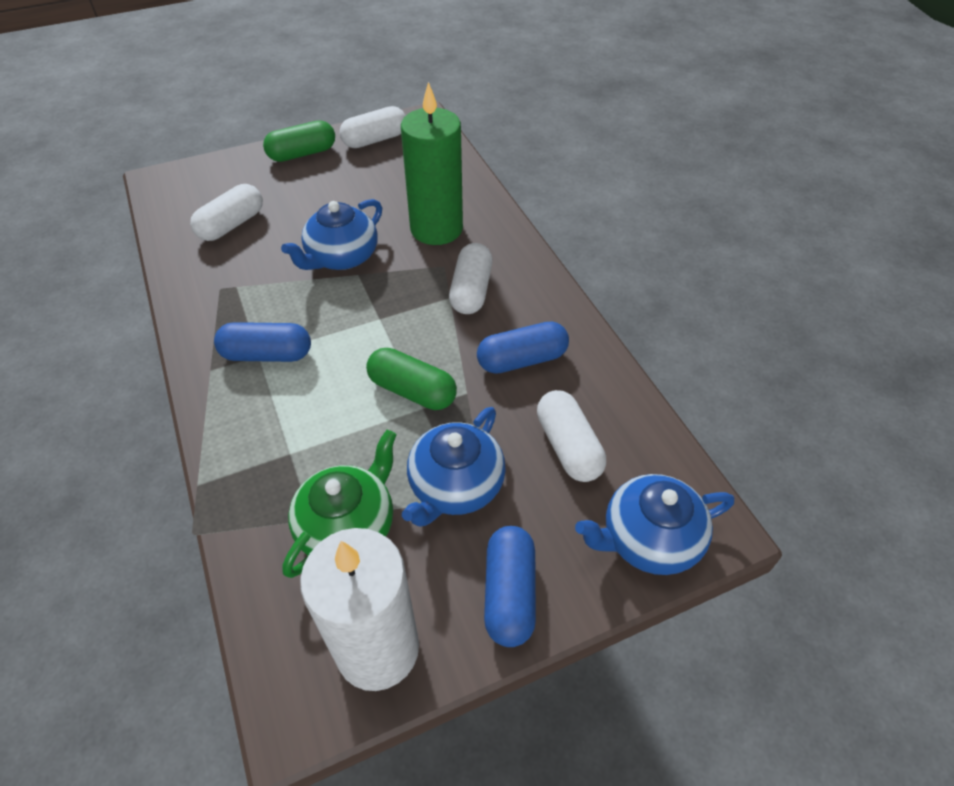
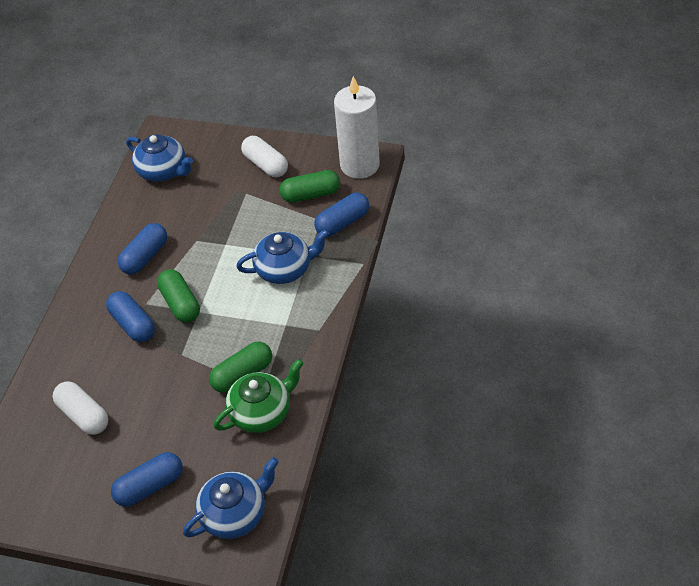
blue capsule: 3 -> 4
green candle: 1 -> 0
green capsule: 2 -> 3
white capsule: 4 -> 2

